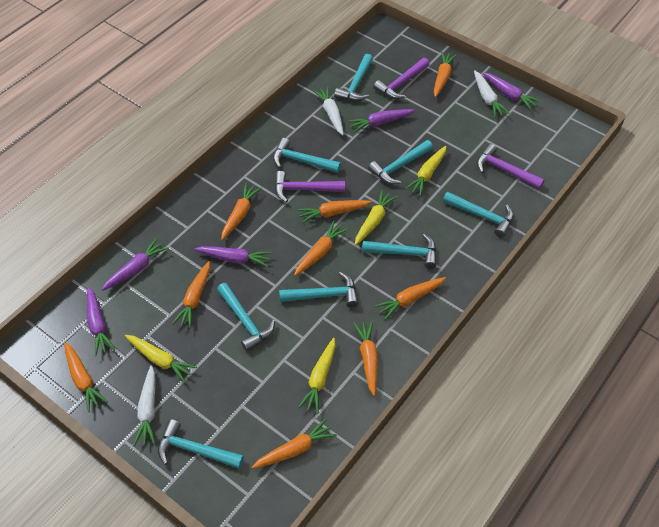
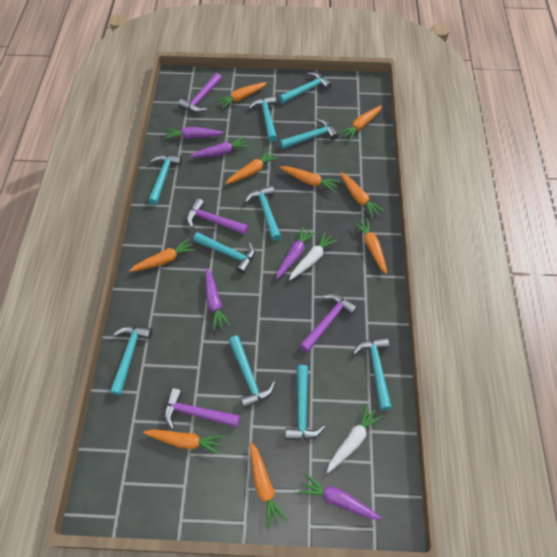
purple hammer: 3 -> 4
turquoise hammer: 8 -> 10
white carrot: 3 -> 2
yellow carrot: 4 -> 0

